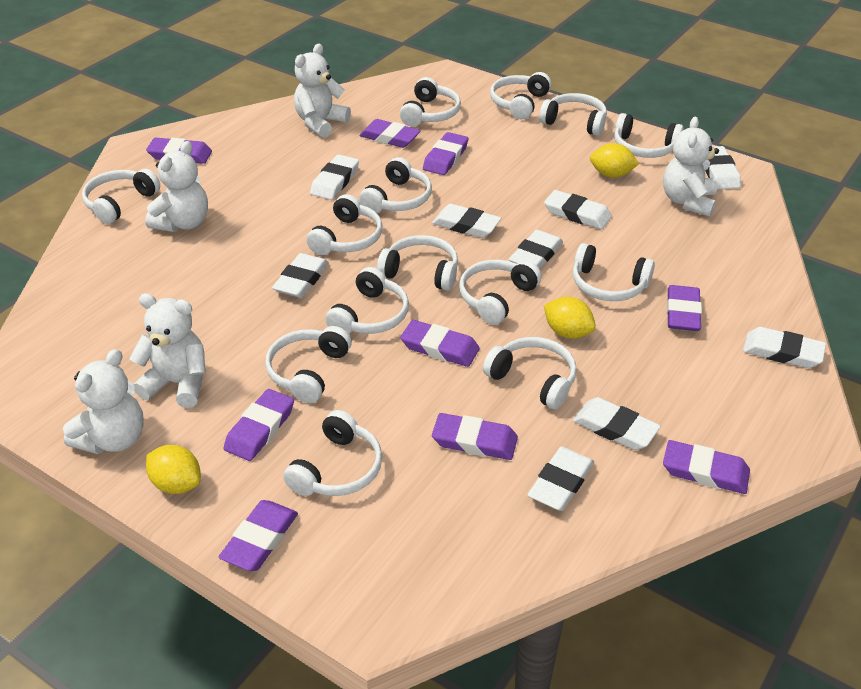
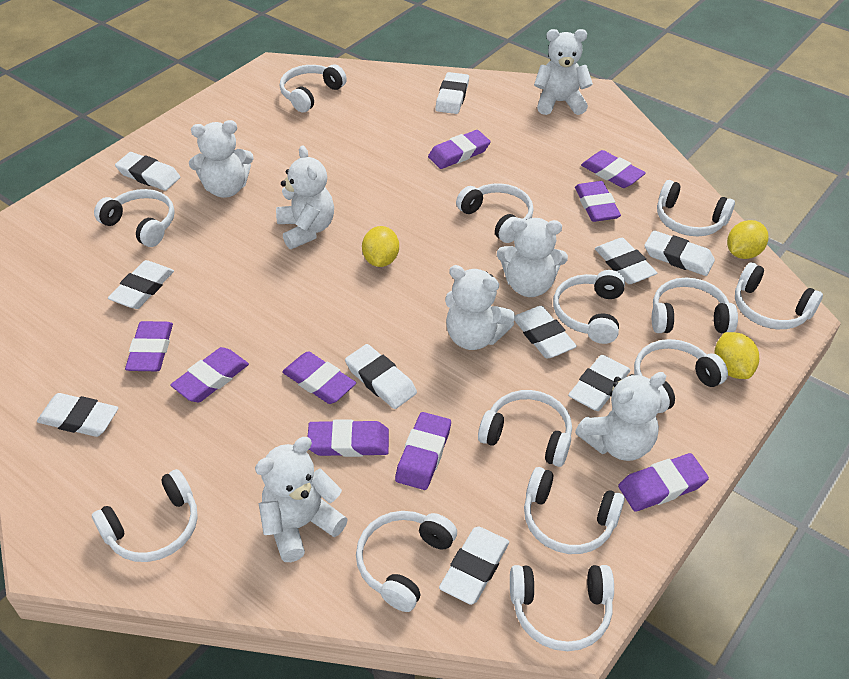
white eraser: 9 -> 10
white headphones: 14 -> 13
white teddy bear: 5 -> 7

